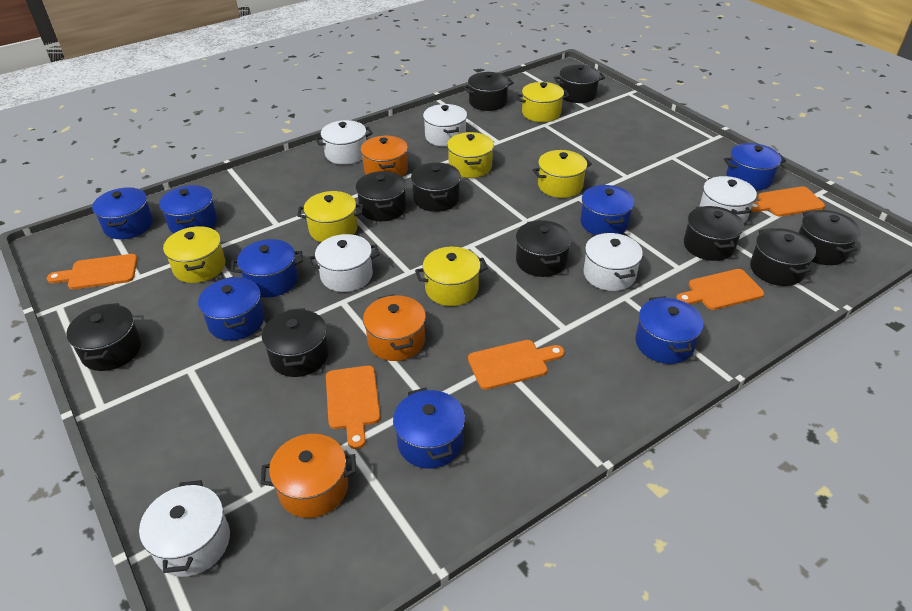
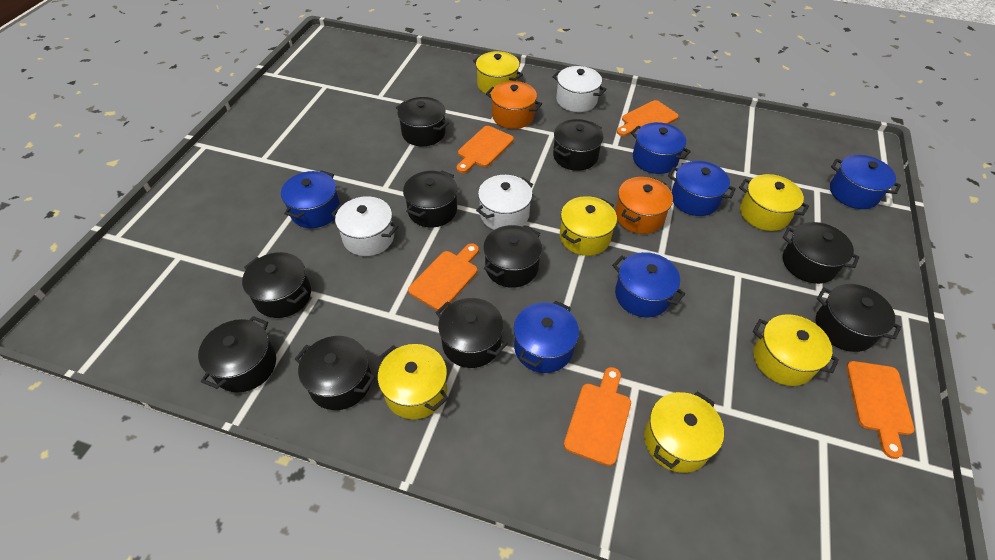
blue pot: 8 -> 6
orange pot: 3 -> 2
white pot: 6 -> 3

